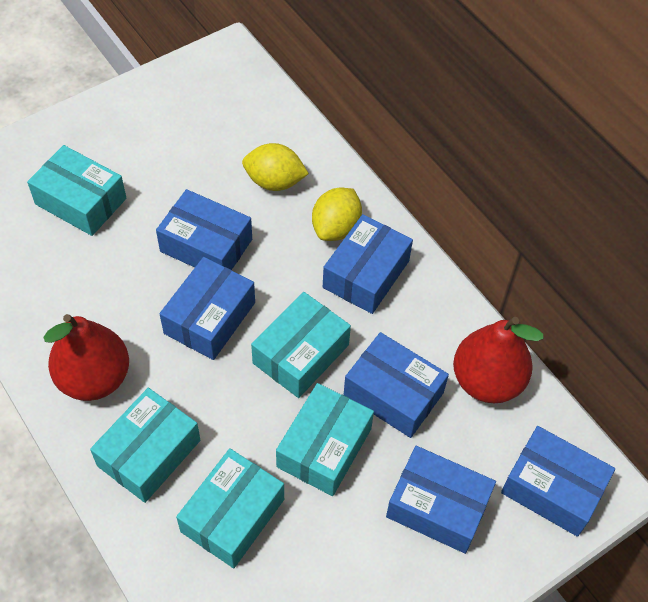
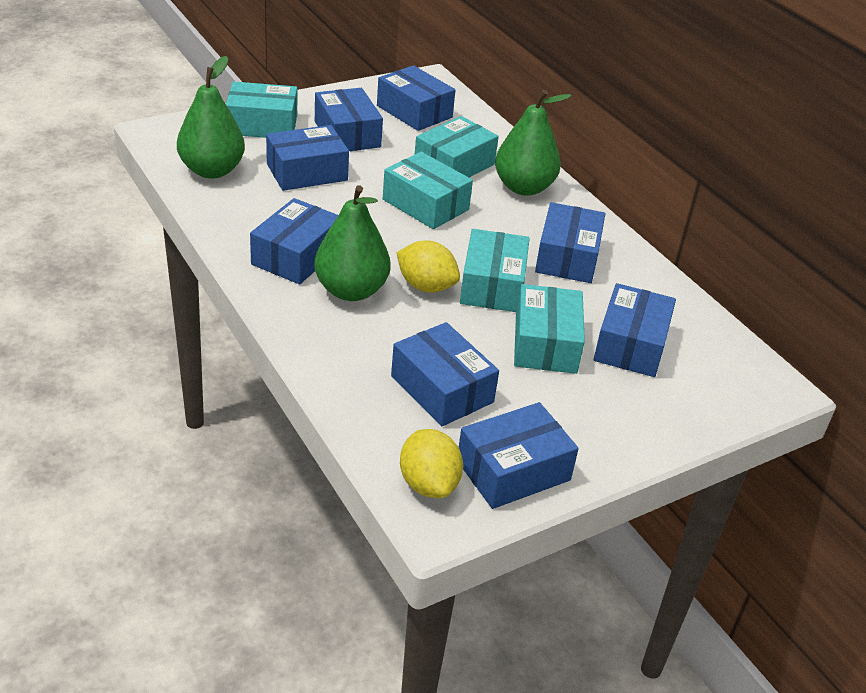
blue box: 6 -> 8
green pear: 0 -> 3
red pear: 2 -> 0

